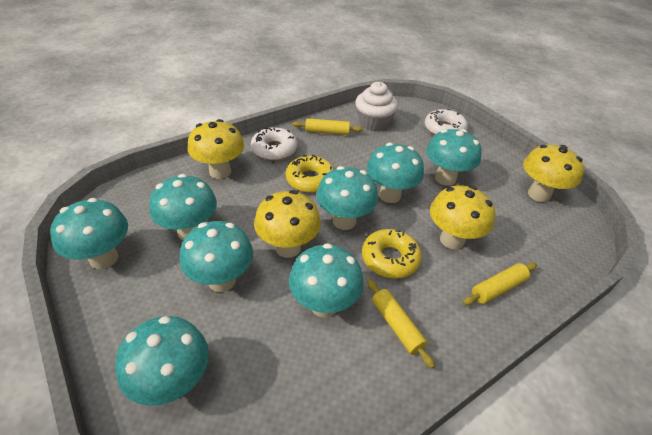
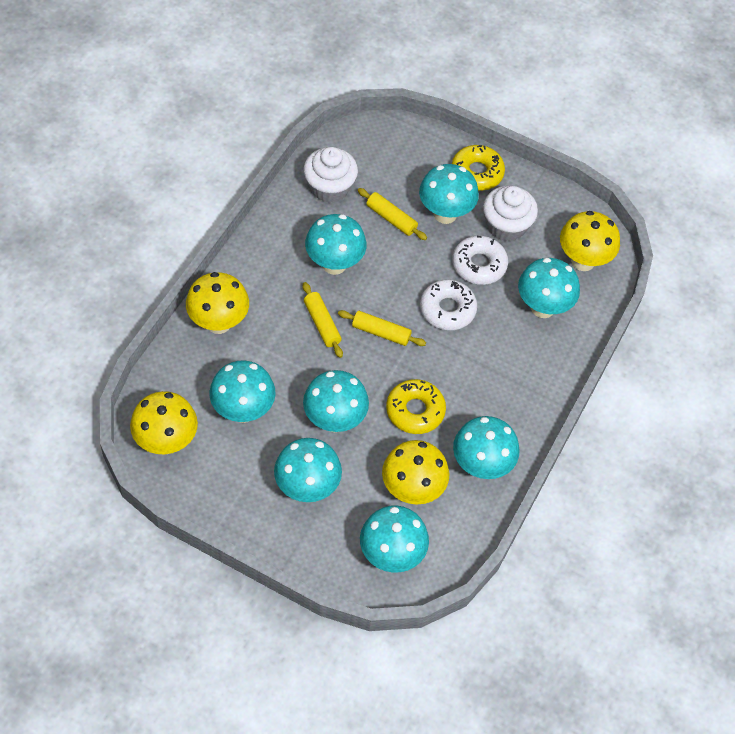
white cupcake: 1 -> 2

